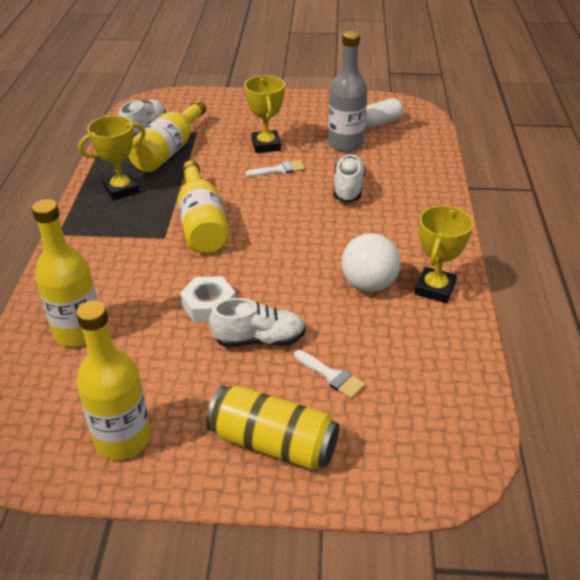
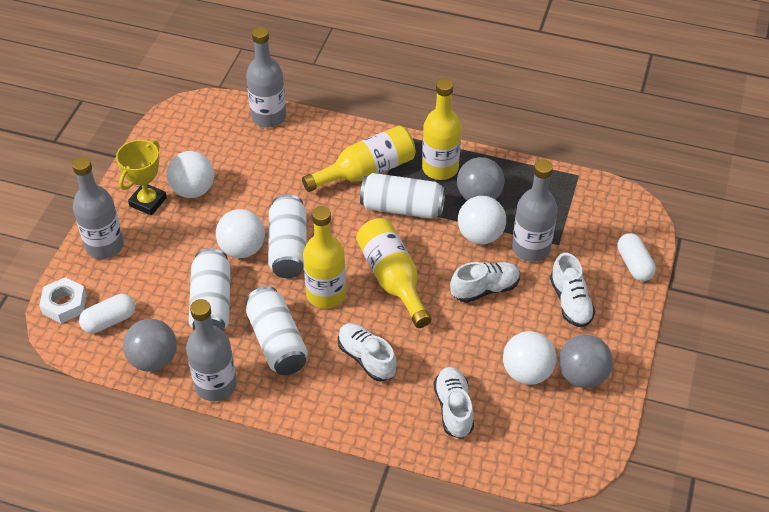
grey ball: 0 -> 3
grey bottle: 1 -> 4
white ball: 1 -> 4
white brush: 2 -> 0
white can: 0 -> 4
white capsule: 1 -> 2
white shoe: 3 -> 4
yellow can: 1 -> 0
yellow trophy: 3 -> 1

